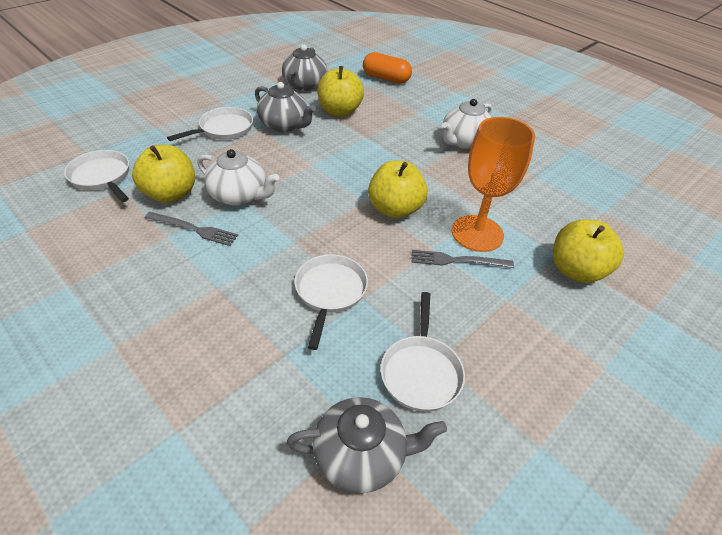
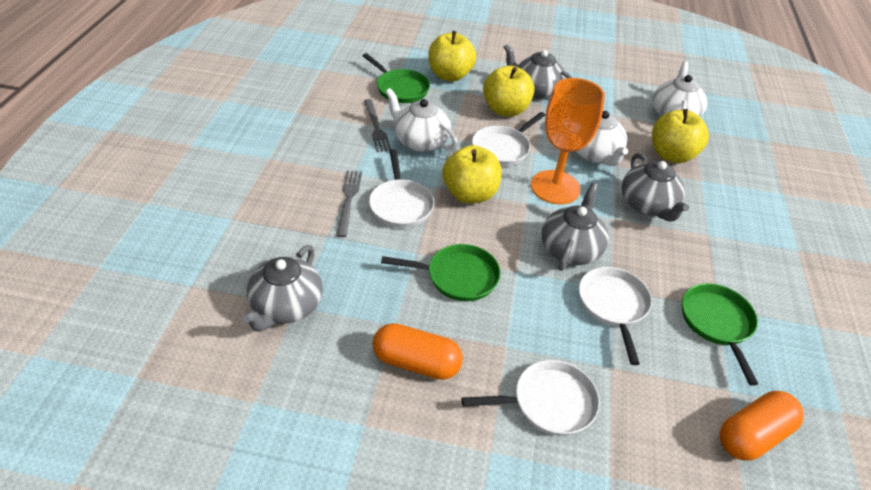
green pan: 0 -> 3
grey teapot: 3 -> 4
orange capsule: 1 -> 2
white teapot: 2 -> 3

